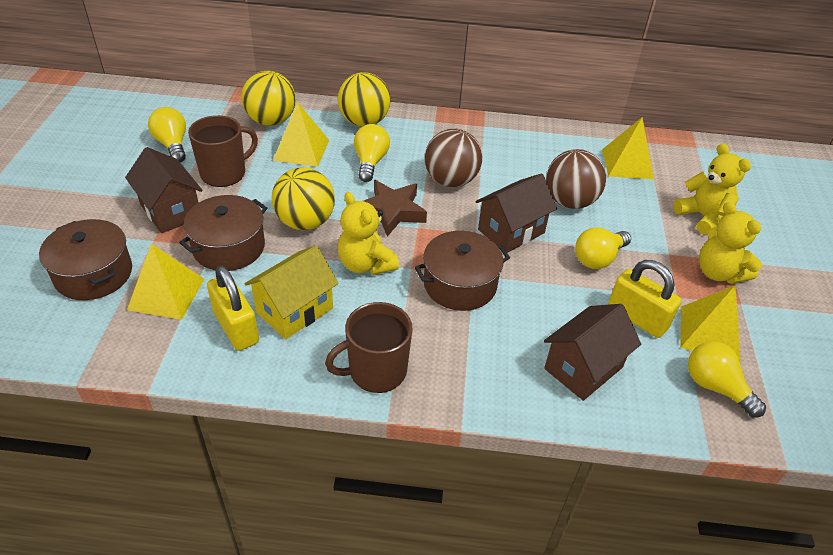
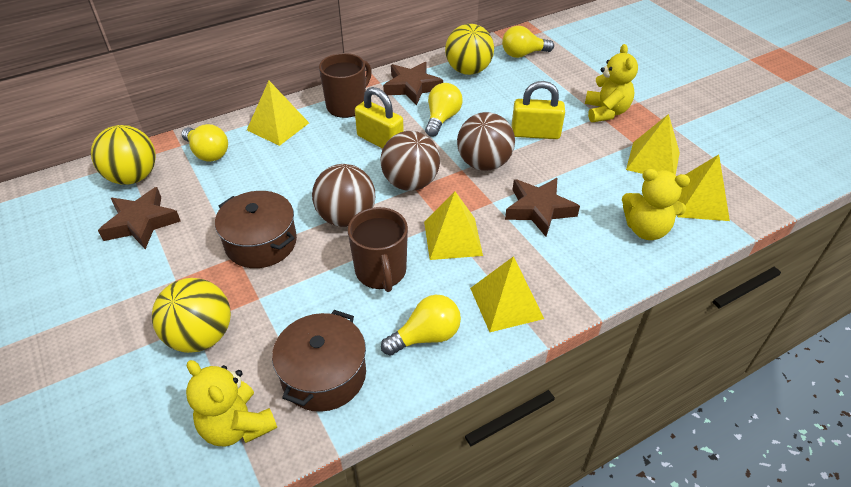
brown ball: 2 -> 3
brown house: 3 -> 0
brown pot: 3 -> 2
brown star: 1 -> 3
yellow house: 1 -> 0
yellow pyramid: 4 -> 5

